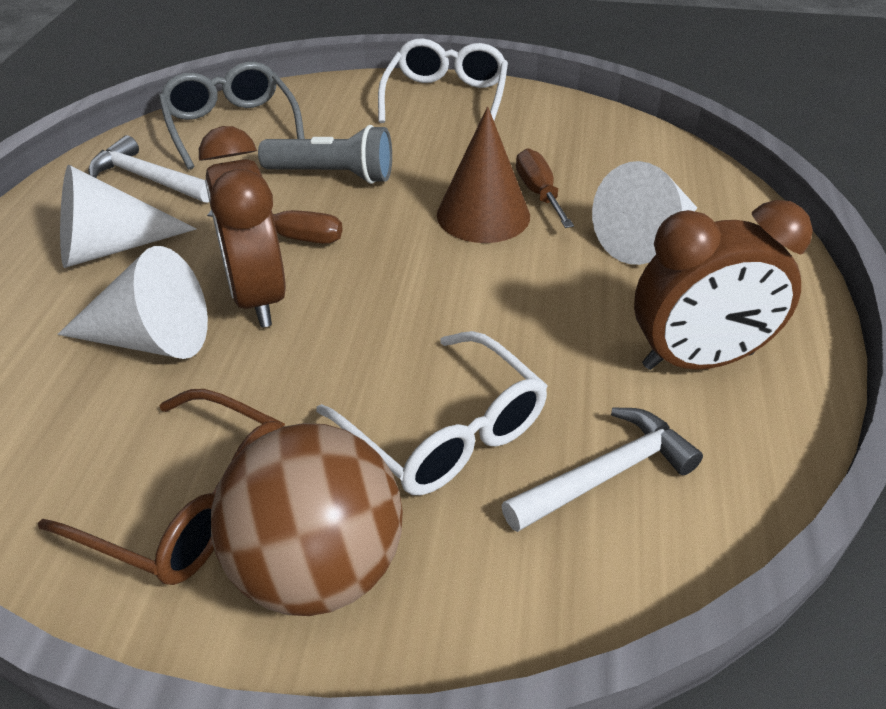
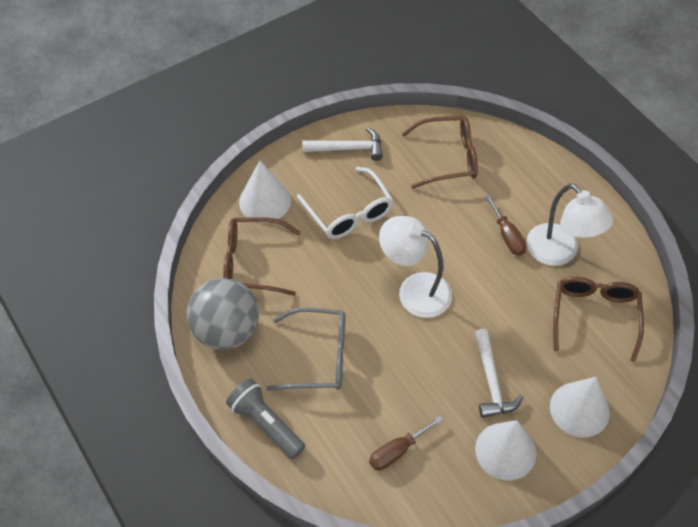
brown ball: 1 -> 0
brown clock: 2 -> 0
brown cone: 1 -> 0
brown glasses: 1 -> 3
grey ball: 0 -> 1
white glasses: 2 -> 1
white lamp: 0 -> 2

